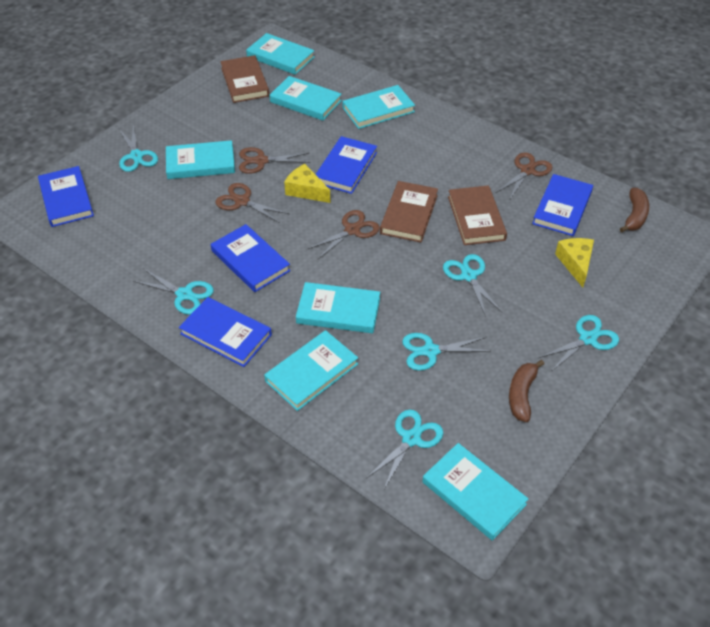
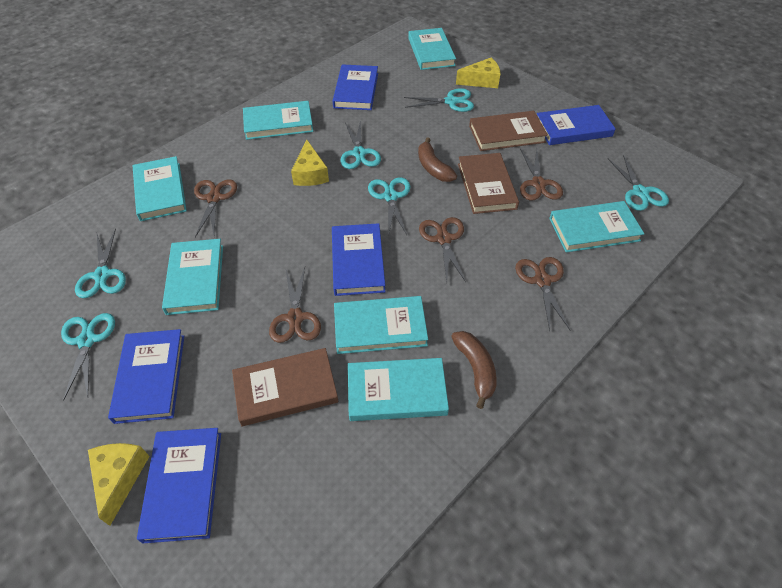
brown scissors: 4 -> 5
yellow cheese: 2 -> 3

